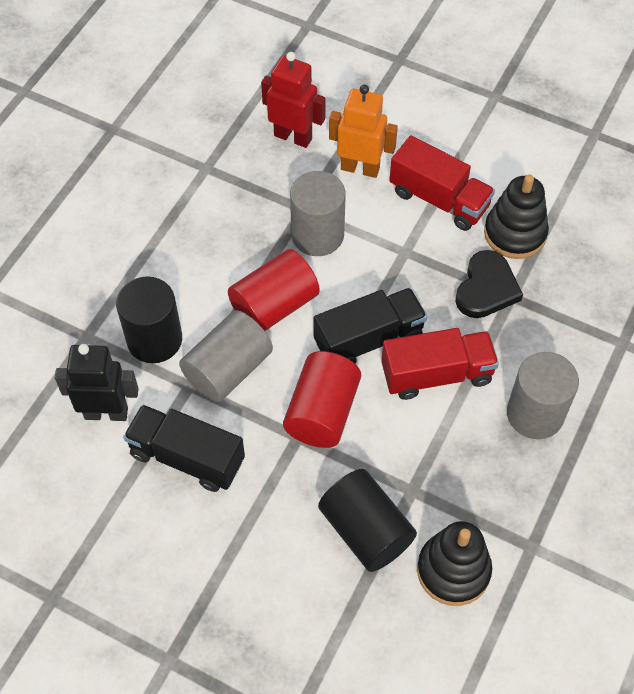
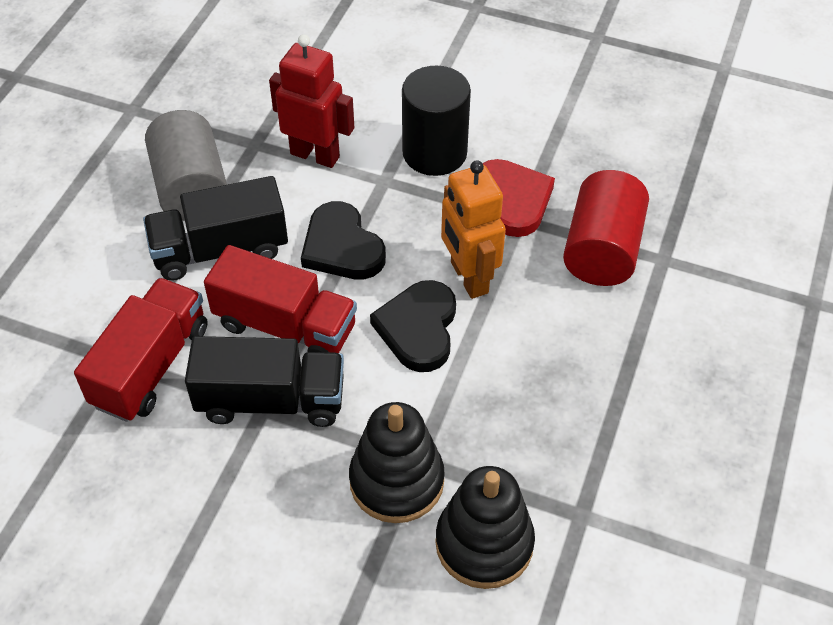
black cylinder: 2 -> 1
black heart: 1 -> 2
black robot: 1 -> 0
grey cylinder: 3 -> 1
red cylinder: 2 -> 1
red heart: 0 -> 1

